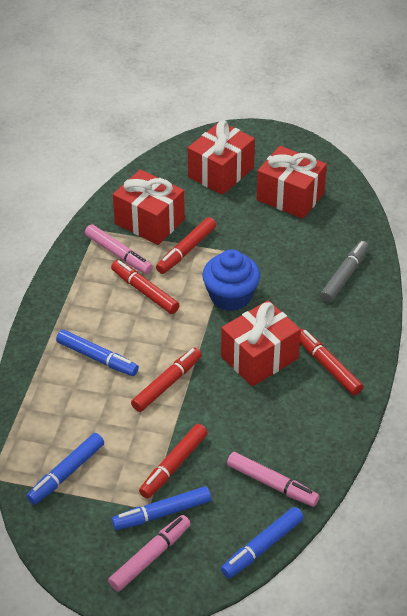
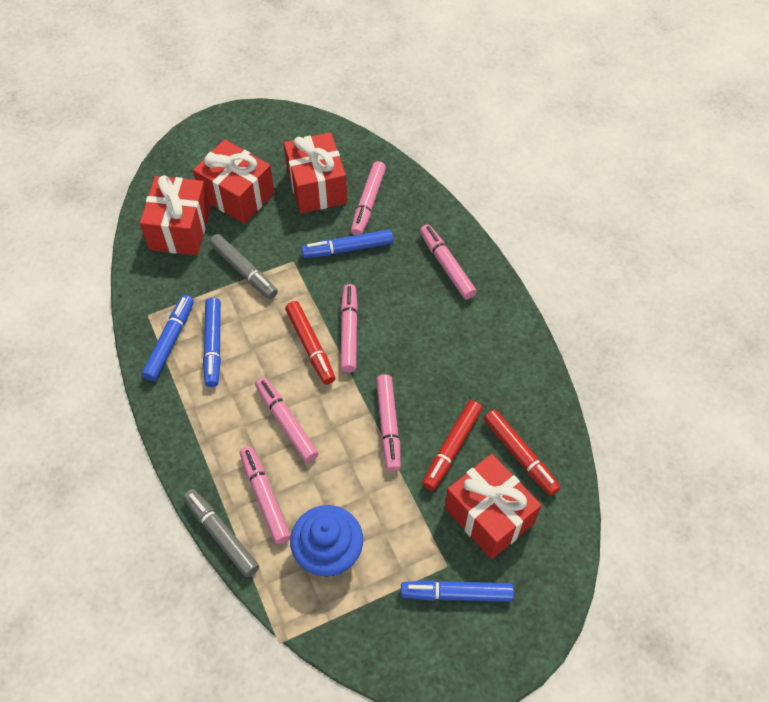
grey marker: 1 -> 2
pink marker: 3 -> 6
red marker: 5 -> 3

